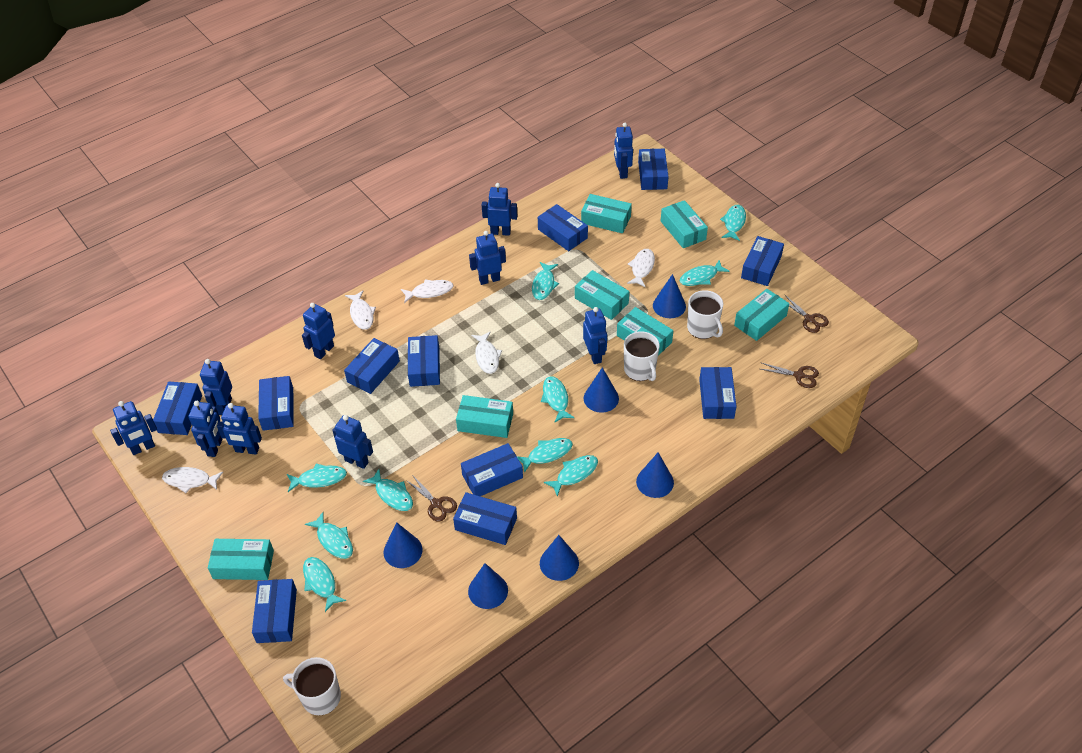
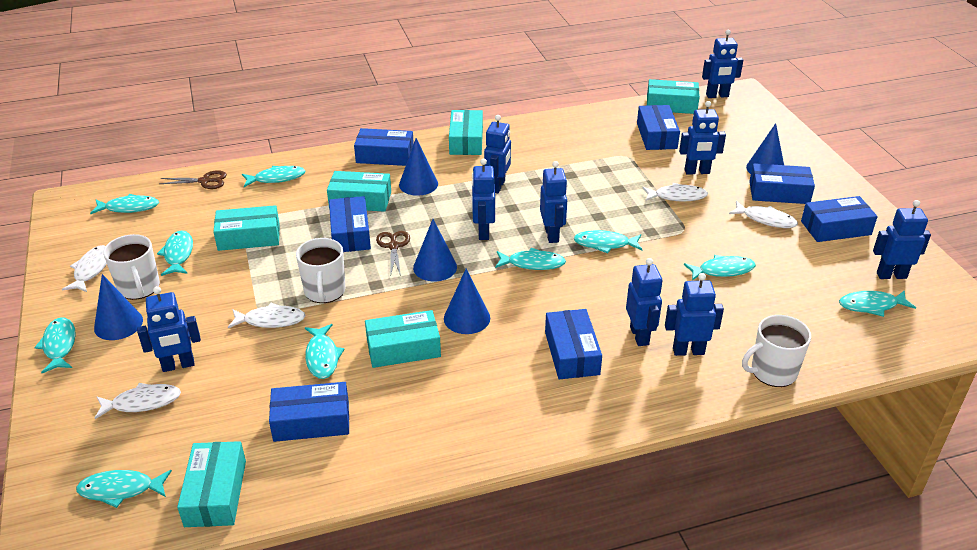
blue box: 11 -> 7
blue cone: 6 -> 5
blue robot: 10 -> 9
brown scissors: 3 -> 2
turquoise box: 7 -> 6

